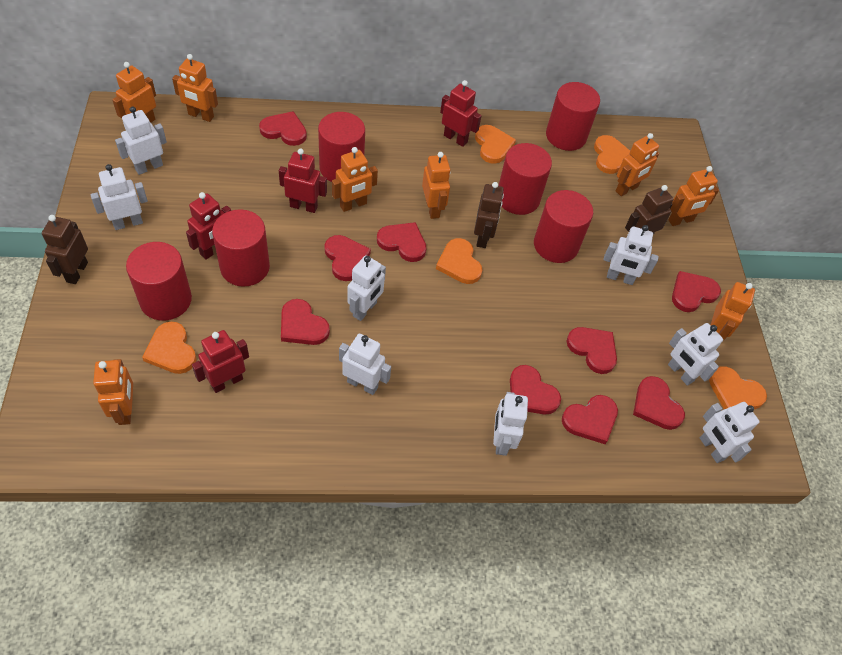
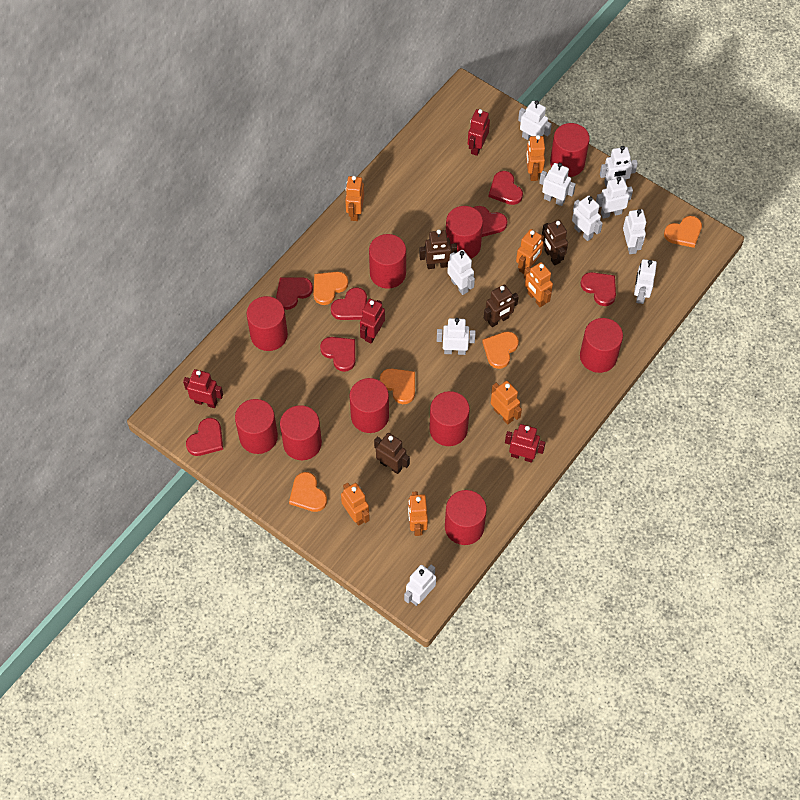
brown robot: 3 -> 4
orange robot: 8 -> 7
red cylinder: 6 -> 10
red heart: 9 -> 7
white robot: 8 -> 10

